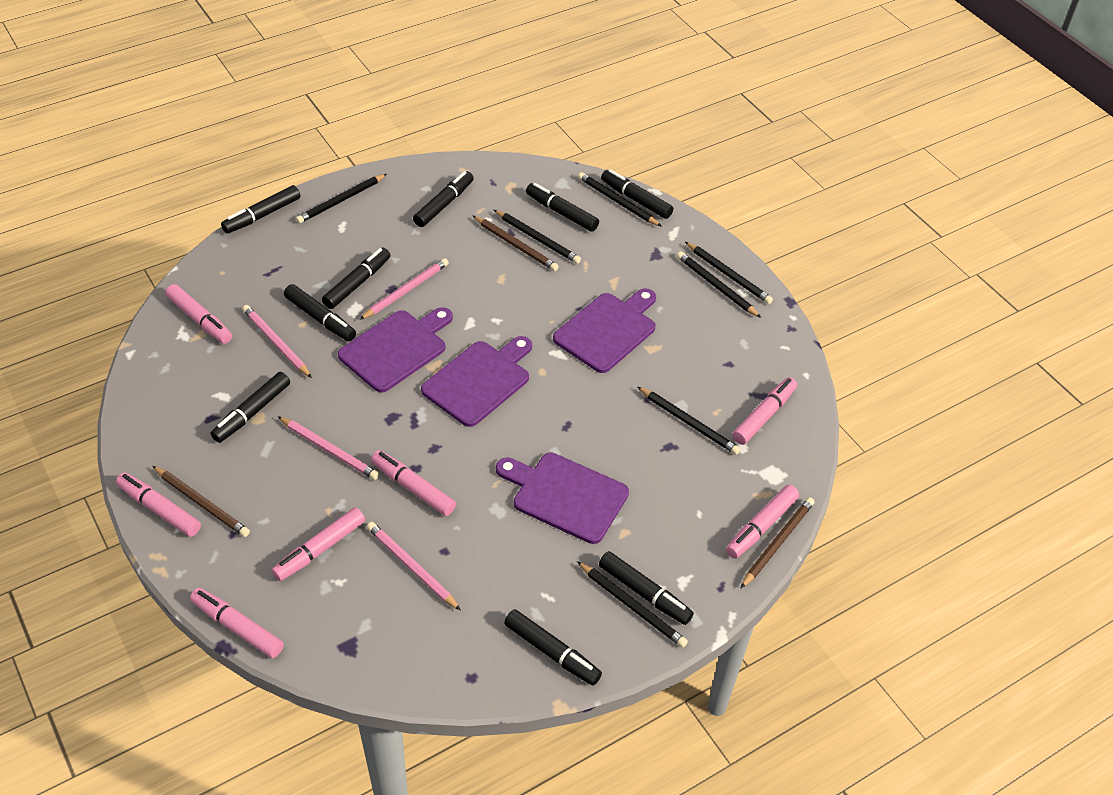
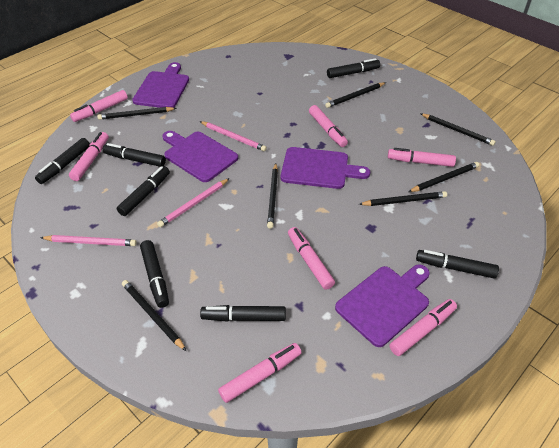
black marker: 9 -> 7
brown pencil: 3 -> 0
pink pencil: 4 -> 3

